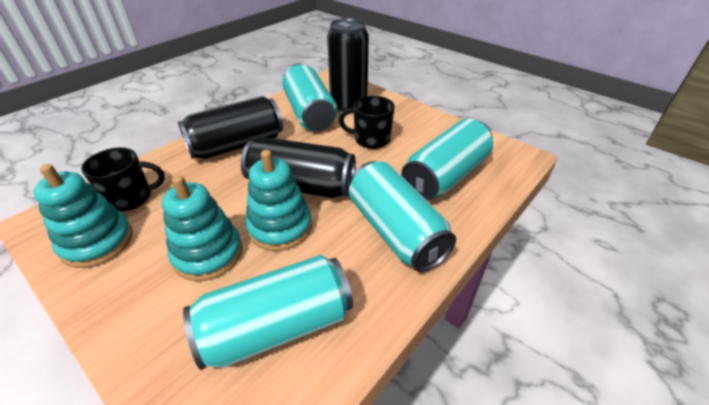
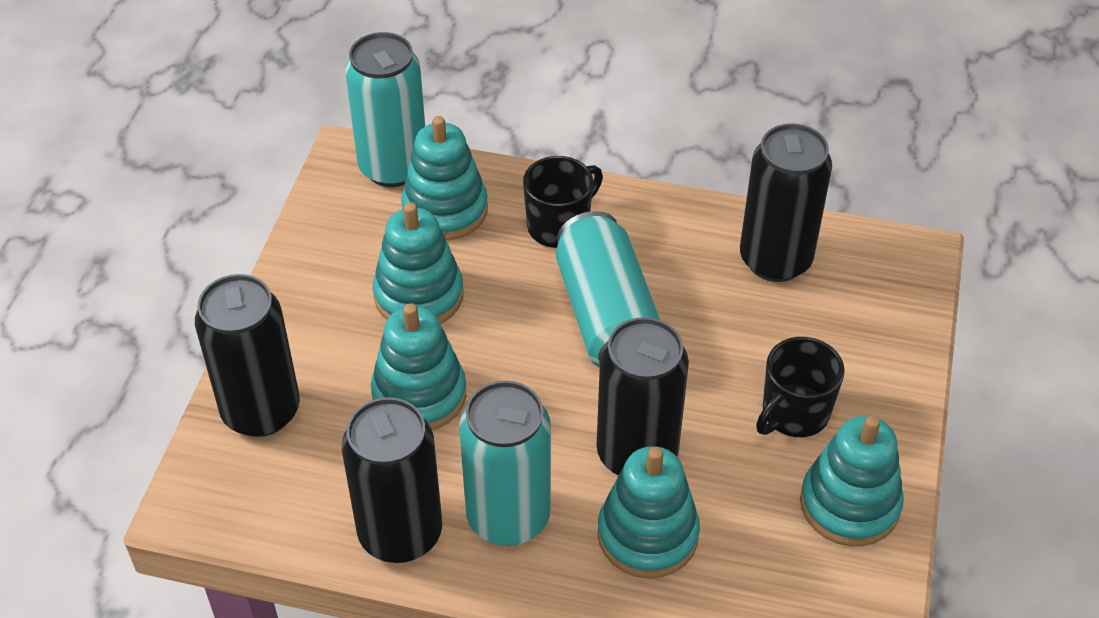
black can: 3 -> 4
turquoise can: 4 -> 3
turquoise stacking toy: 3 -> 5

